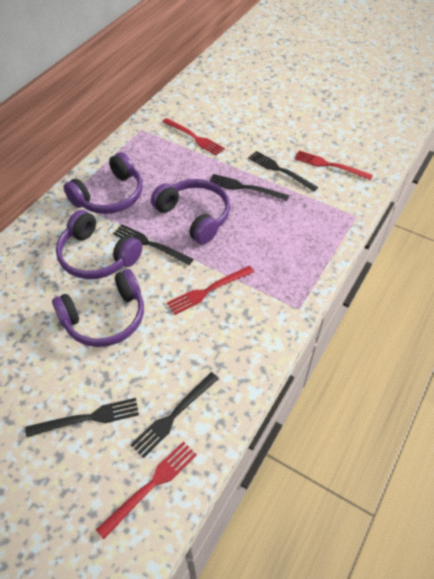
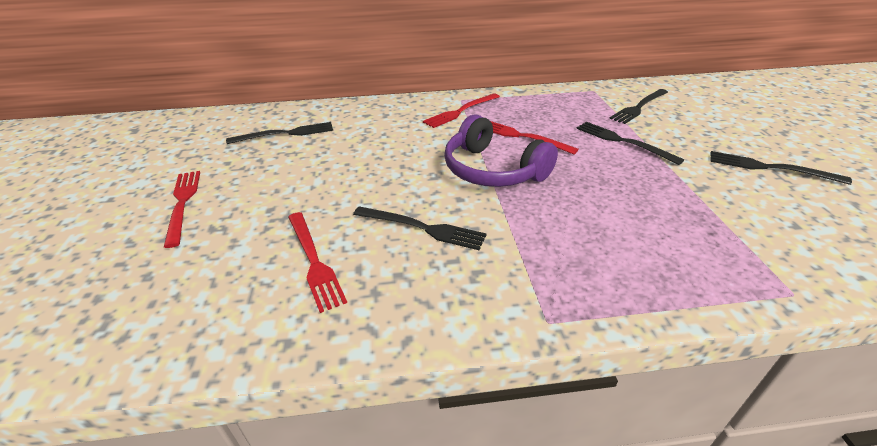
purple headphones: 4 -> 1

